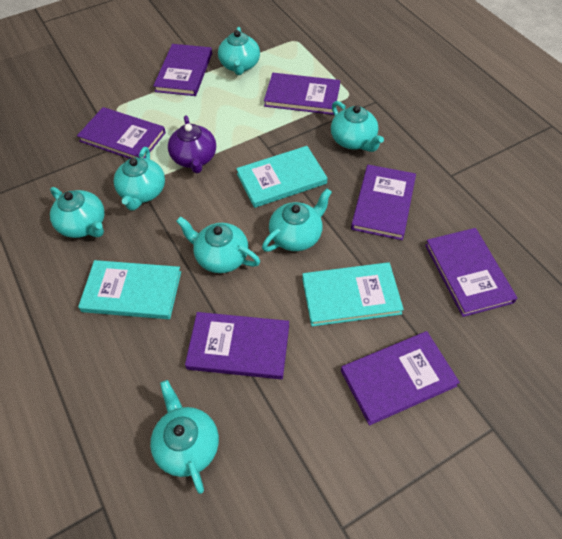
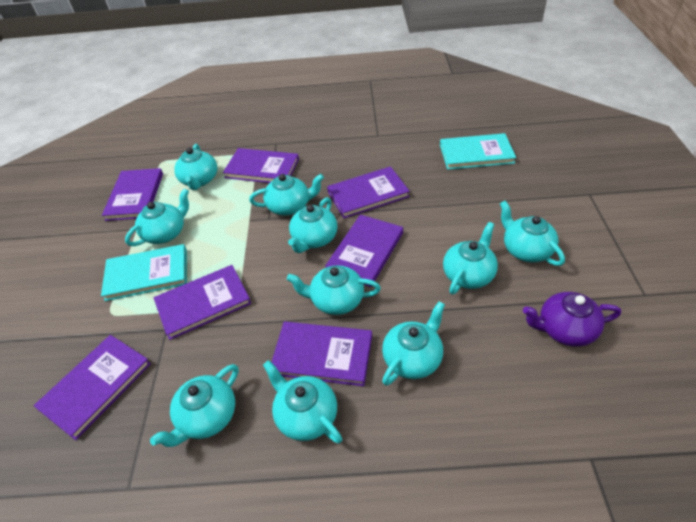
turquoise book: 3 -> 2
turquoise teapot: 7 -> 10

